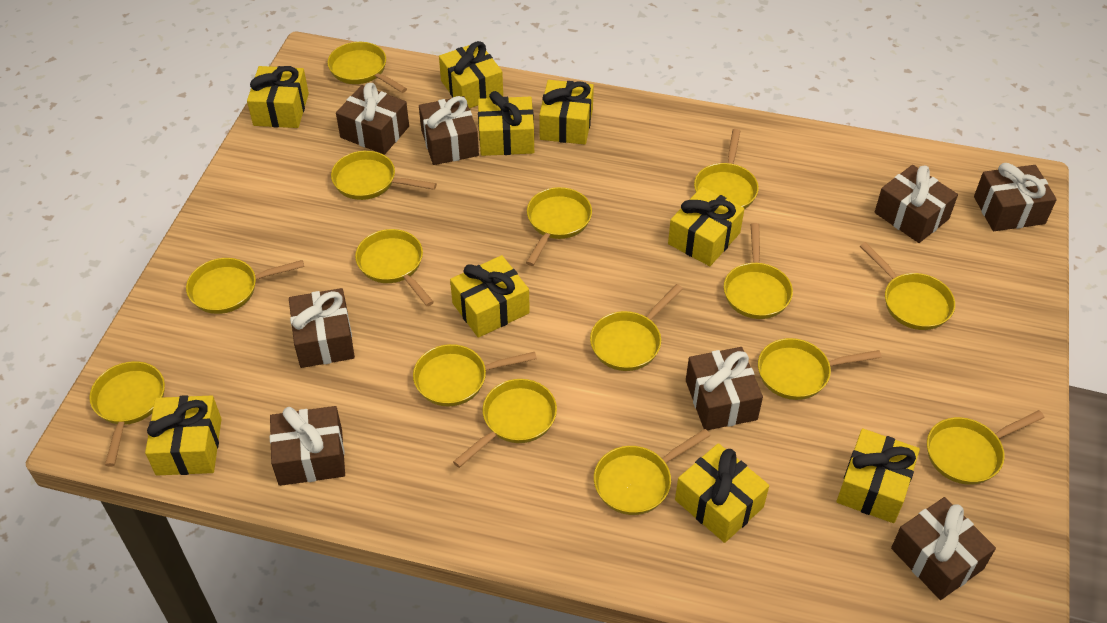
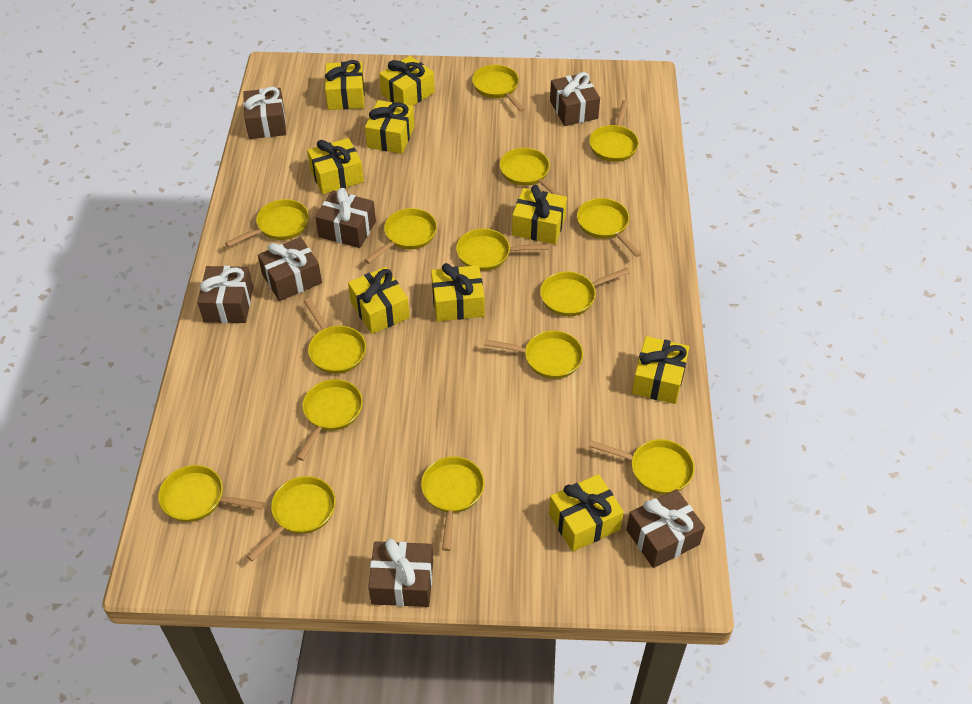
brown gift: 8 -> 7

